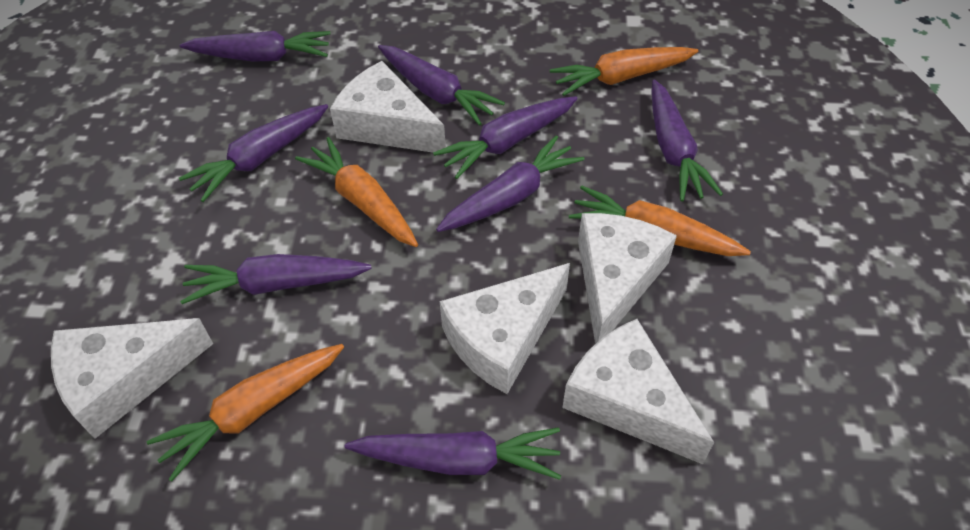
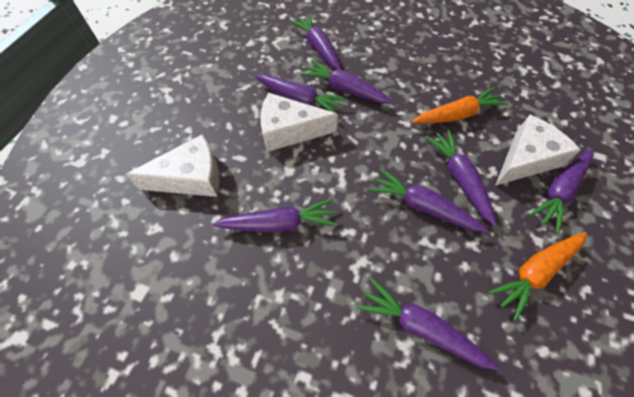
orange carrot: 4 -> 2
white cheese: 5 -> 3

